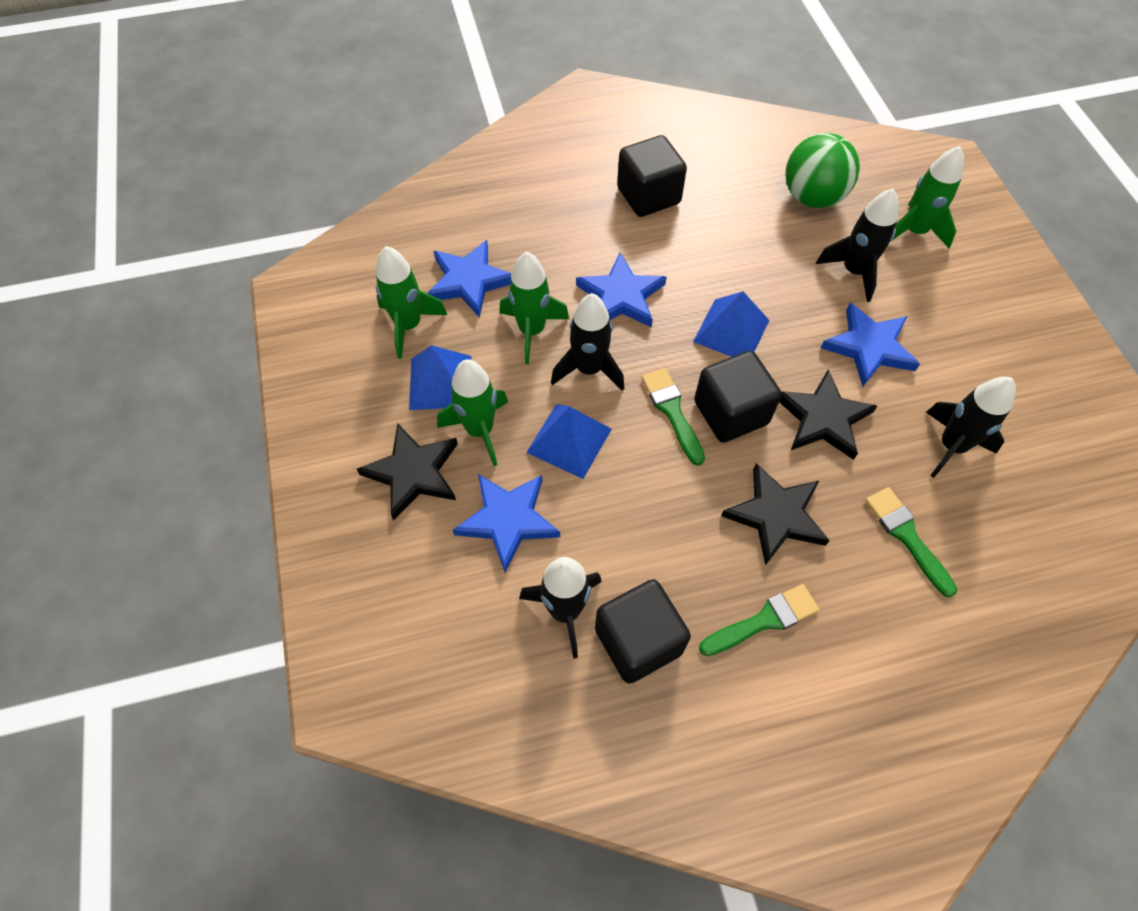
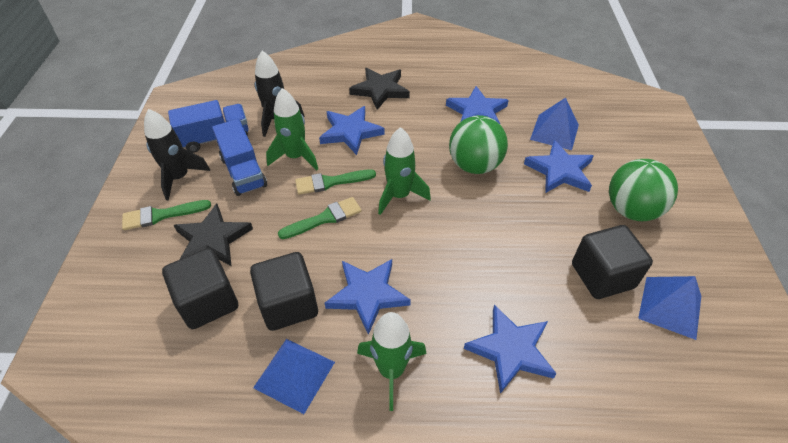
black rocket: 4 -> 2
black star: 3 -> 2
blue star: 4 -> 5
blue truck: 0 -> 2
green ball: 1 -> 2
green rocket: 4 -> 3

